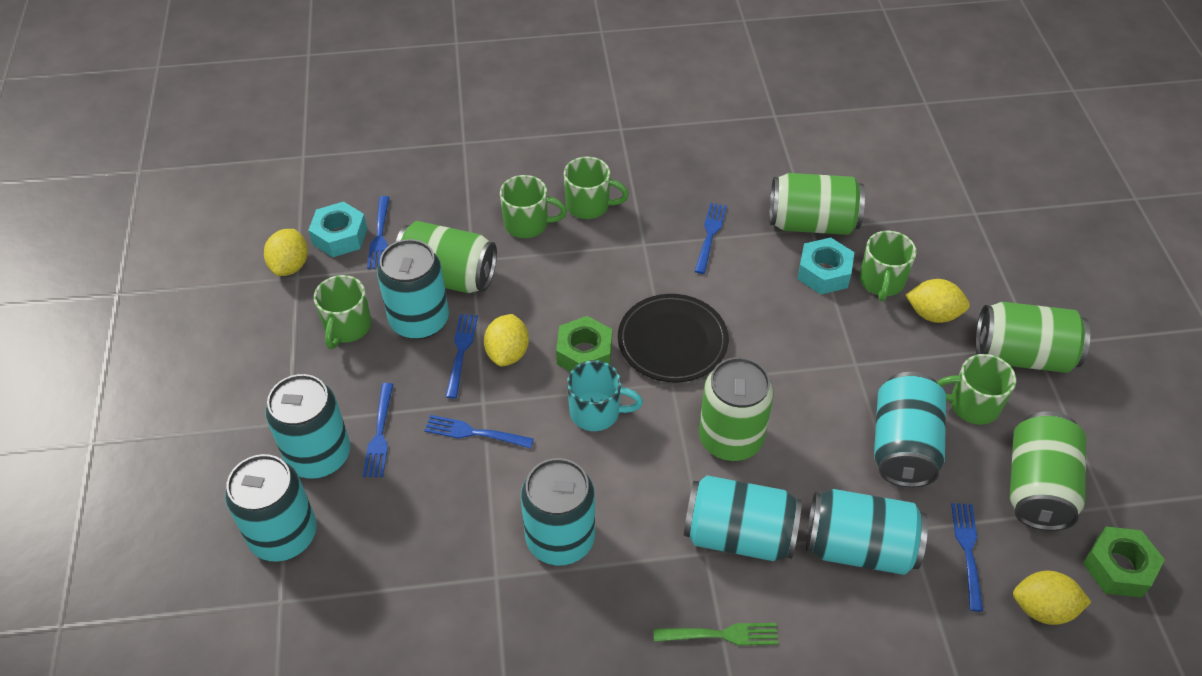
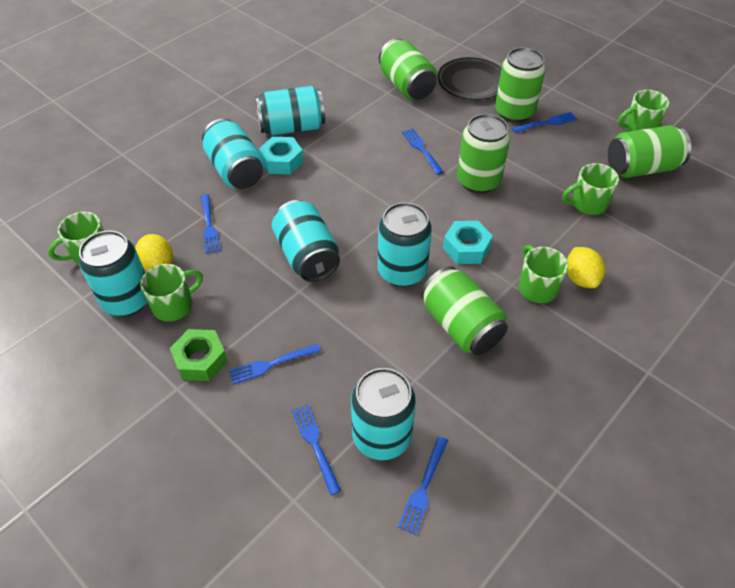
green fork: 1 -> 0
green nut: 2 -> 1
turquoise can: 7 -> 6
turquoise mug: 1 -> 0
yellow lemon: 4 -> 2

